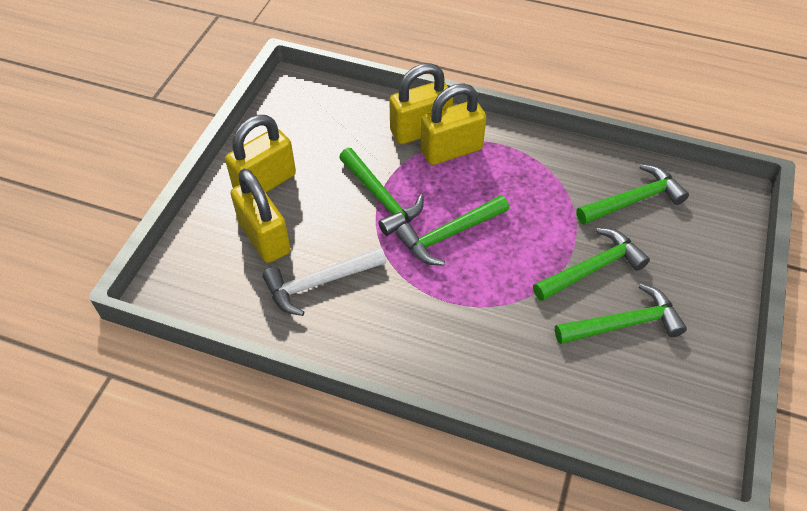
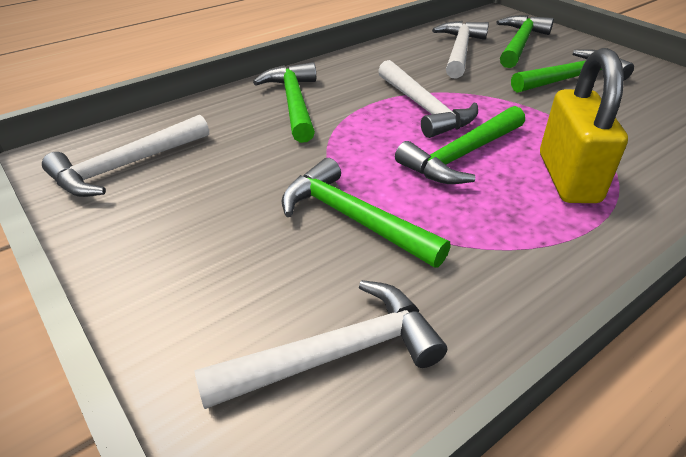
white hammer: 1 -> 4
yellow padlock: 4 -> 1

